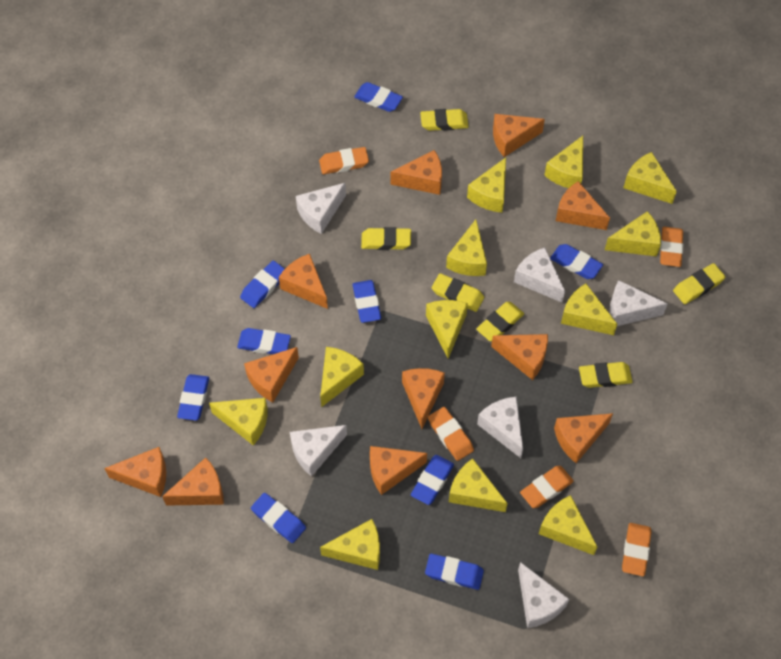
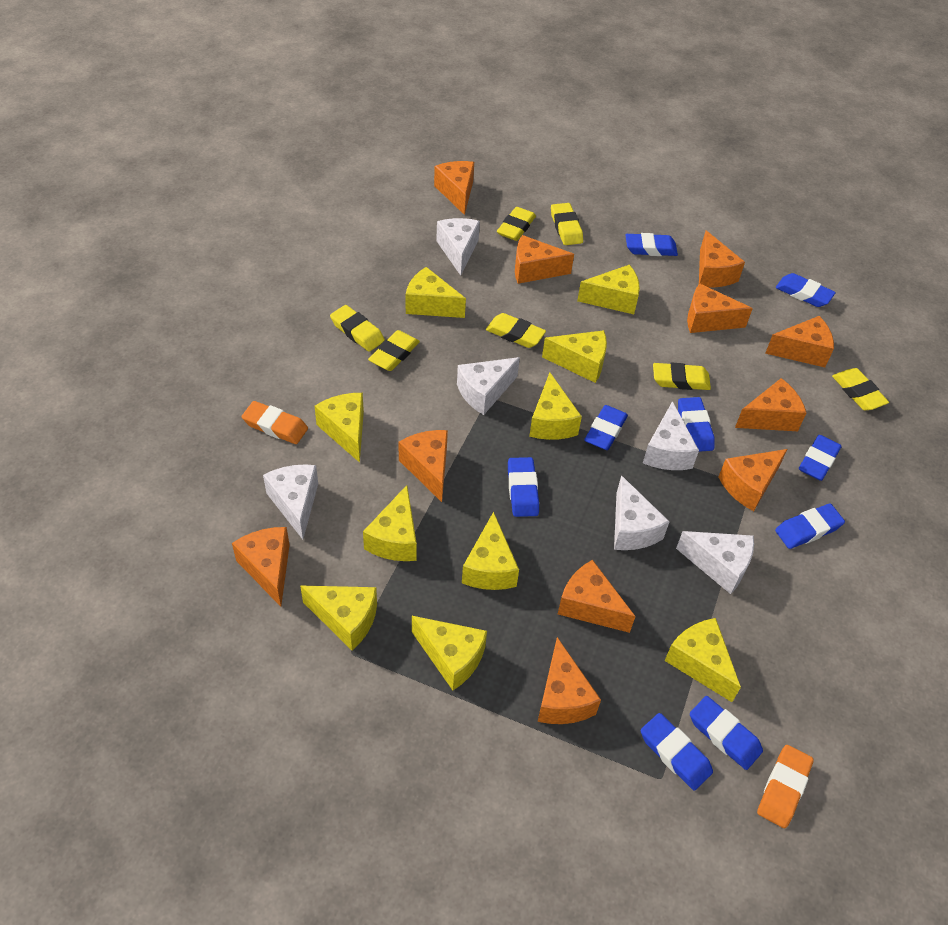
orange eraser: 5 -> 2
yellow cheese: 12 -> 10
yellow eraser: 6 -> 7

